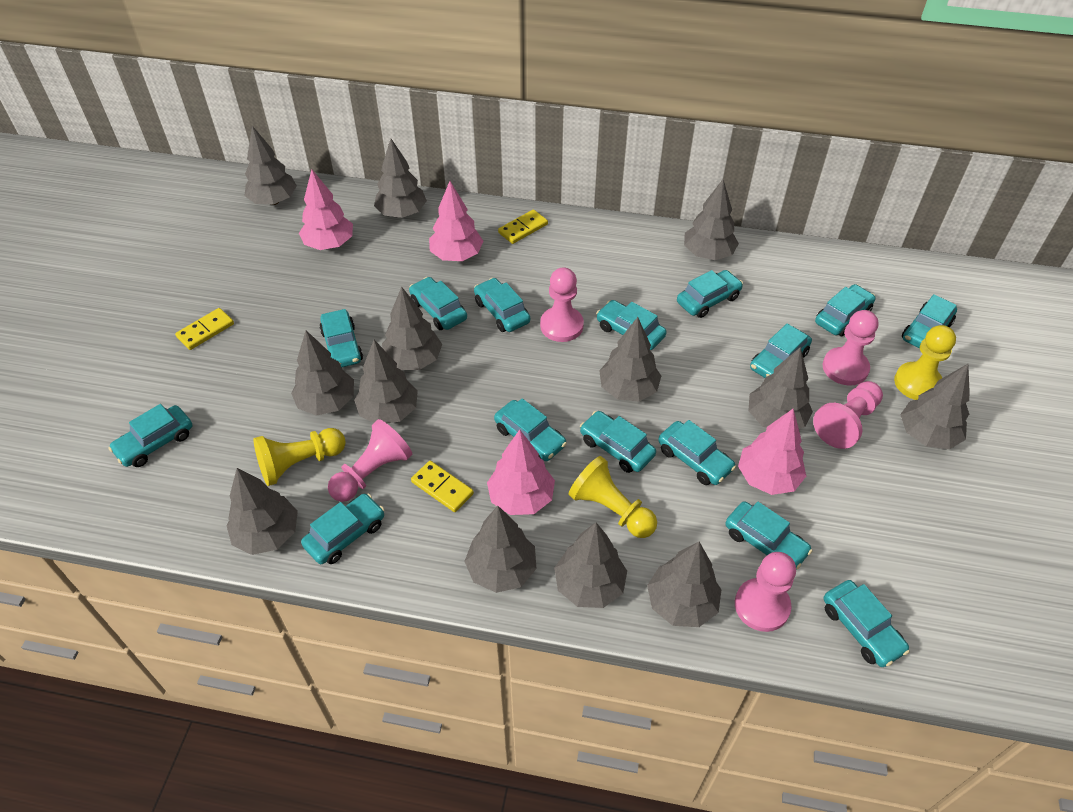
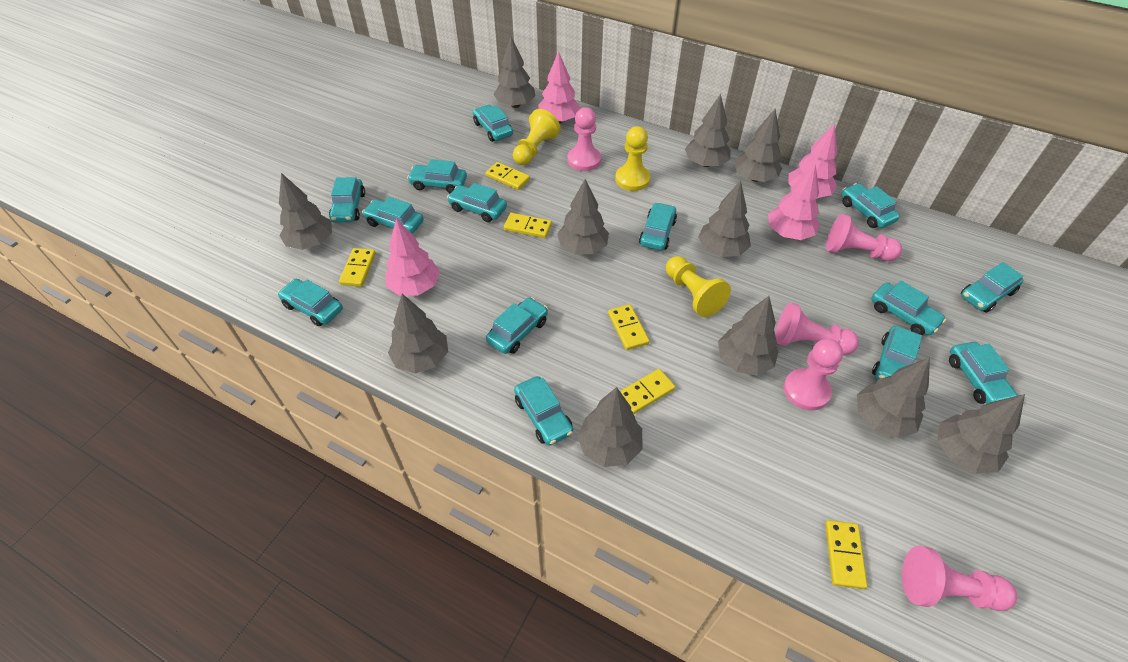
grey tree: 13 -> 11
turquoise car: 15 -> 14
yellow domino: 3 -> 6

